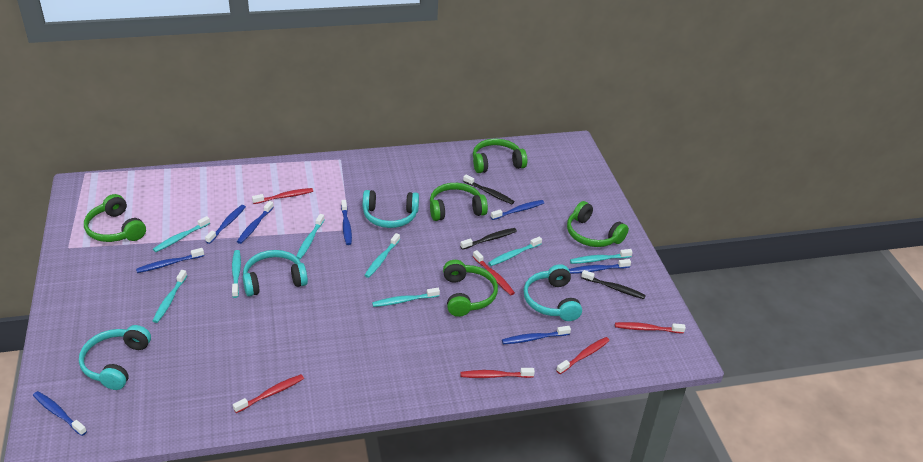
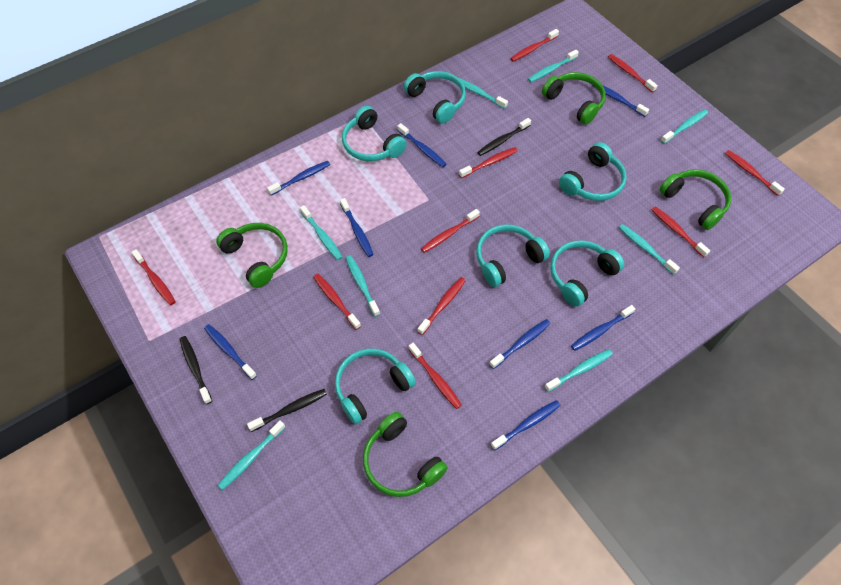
green headphones: 5 -> 4
red toothbrush: 6 -> 10
turquoise headphones: 4 -> 6

